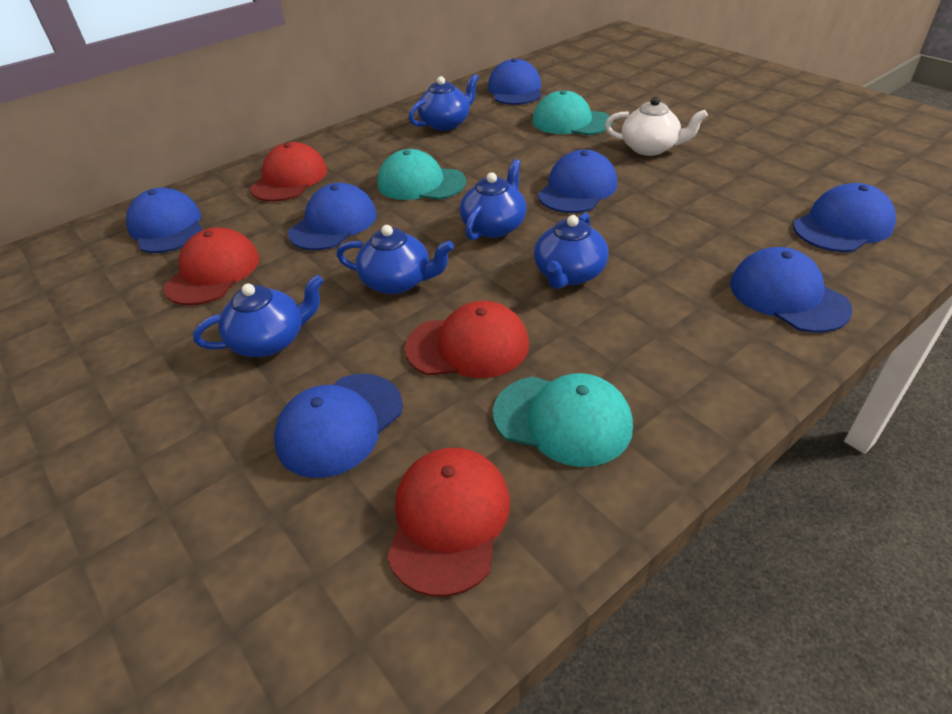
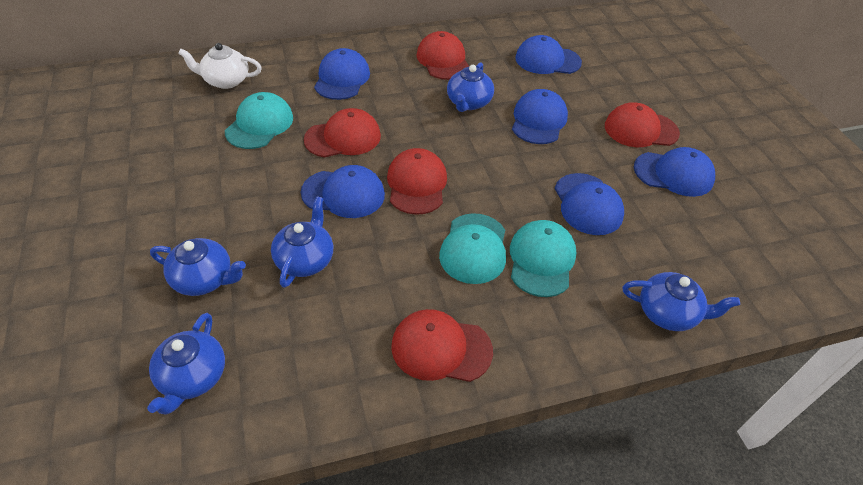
blue cap: 7 -> 6
red cap: 4 -> 5

